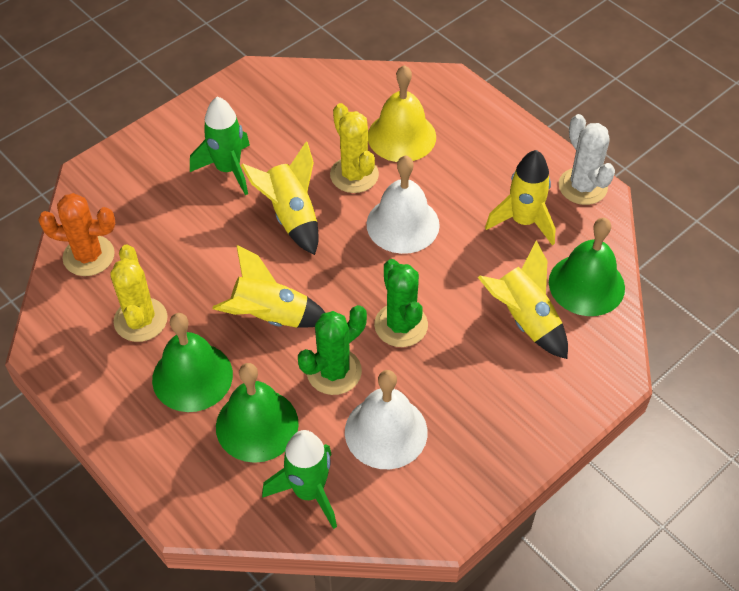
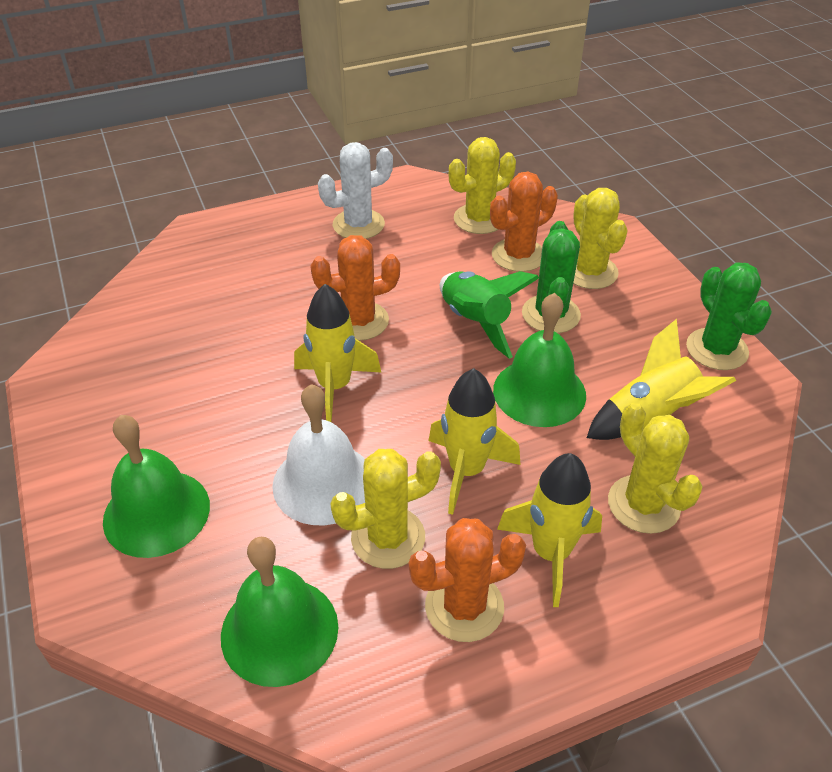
green rocket: 2 -> 1
orange cactus: 1 -> 3
white bell: 2 -> 1
yellow bell: 1 -> 0
yellow cactus: 2 -> 4

